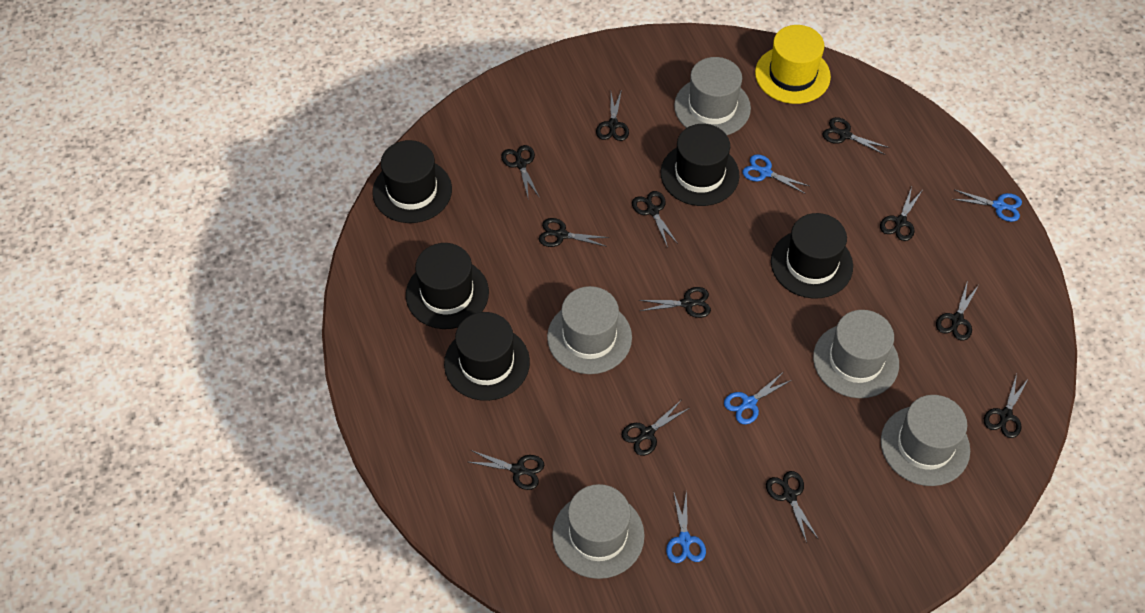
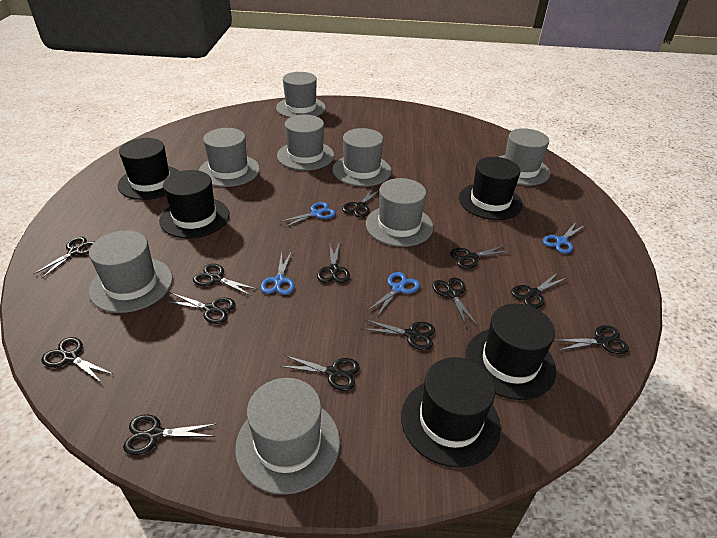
black scissors: 12 -> 13
grey hat: 5 -> 8
yellow hat: 1 -> 0

